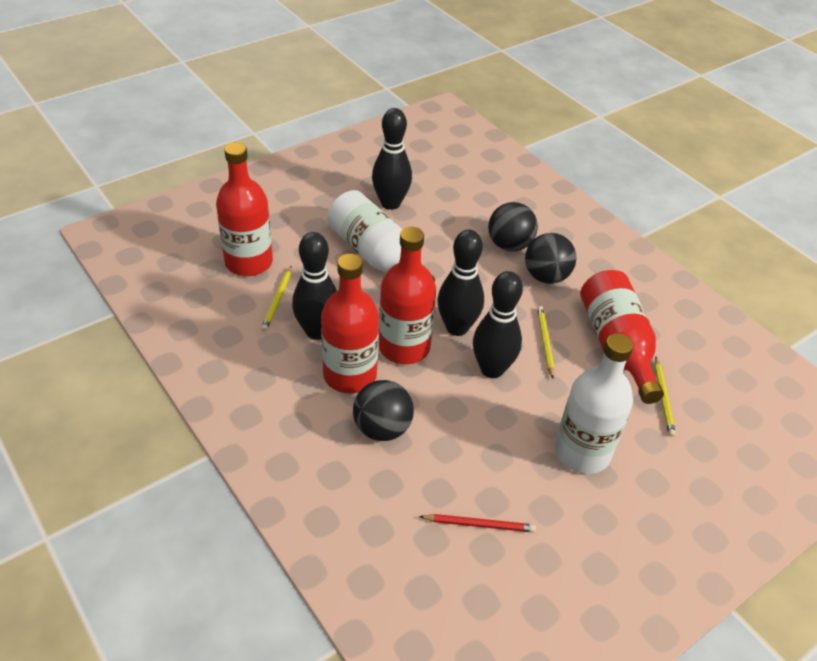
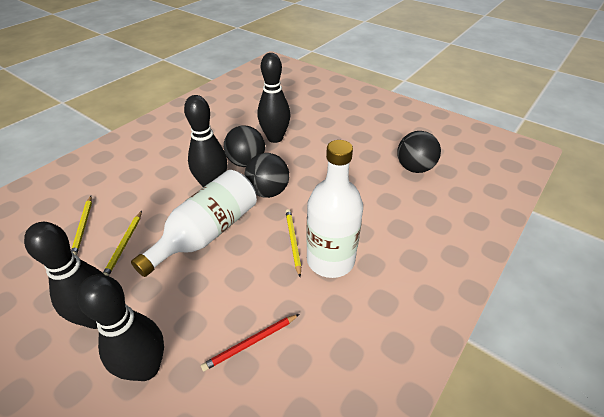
red bottle: 4 -> 0

